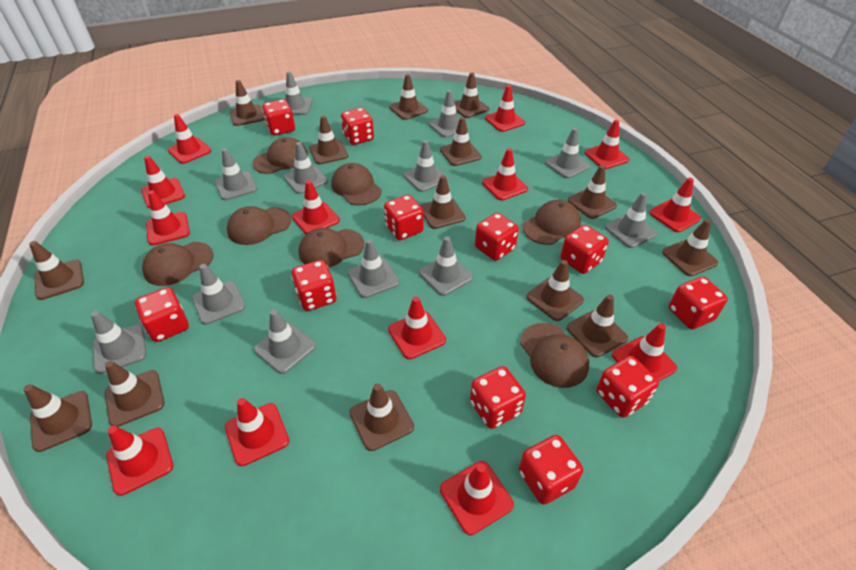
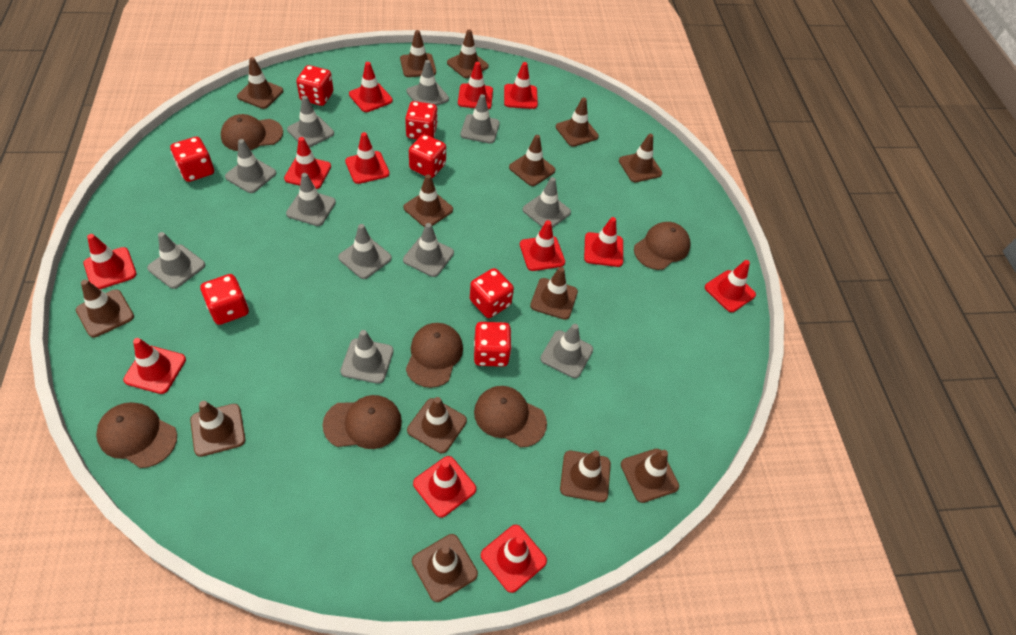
brown cap: 7 -> 6
grey traffic cone: 12 -> 11
red dice: 11 -> 7
red traffic cone: 13 -> 12

